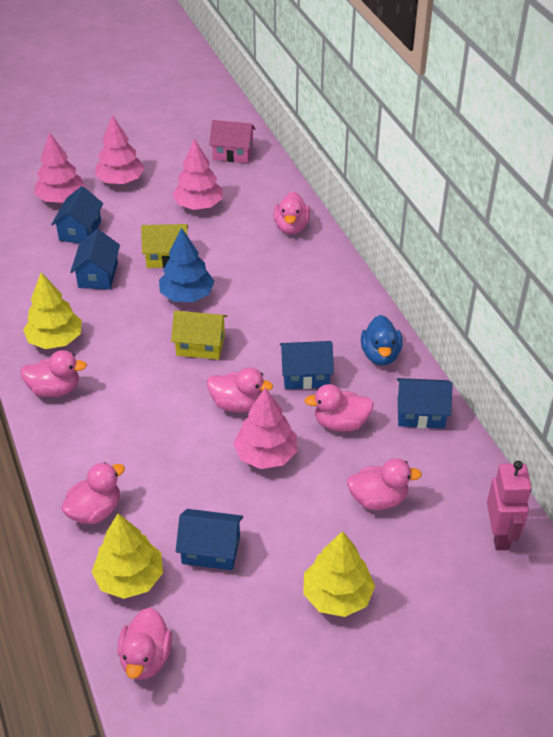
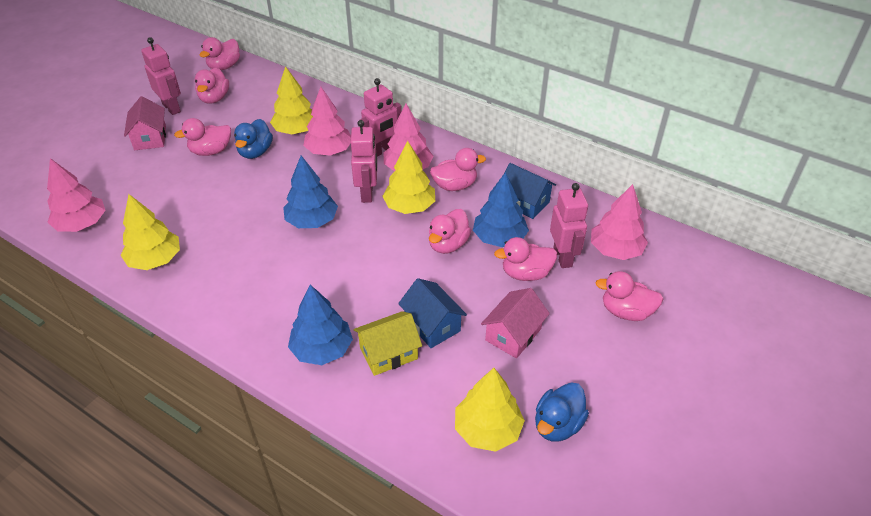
blue duck: 1 -> 2
blue house: 5 -> 2
blue tree: 1 -> 3
pink house: 1 -> 2
pink robot: 1 -> 4
yellow house: 2 -> 1
yellow tree: 3 -> 4

